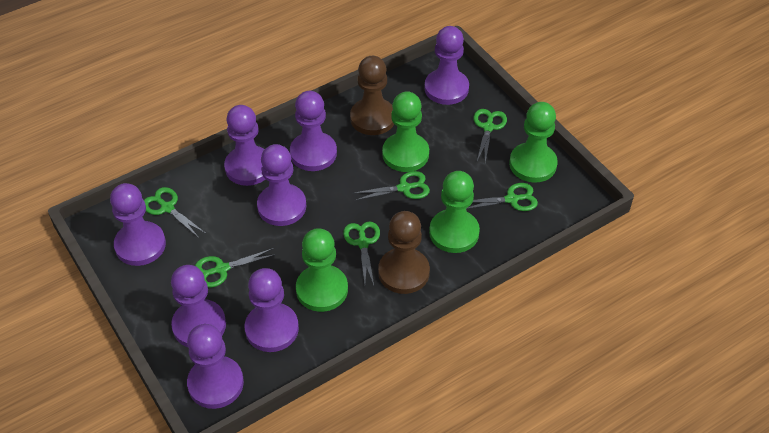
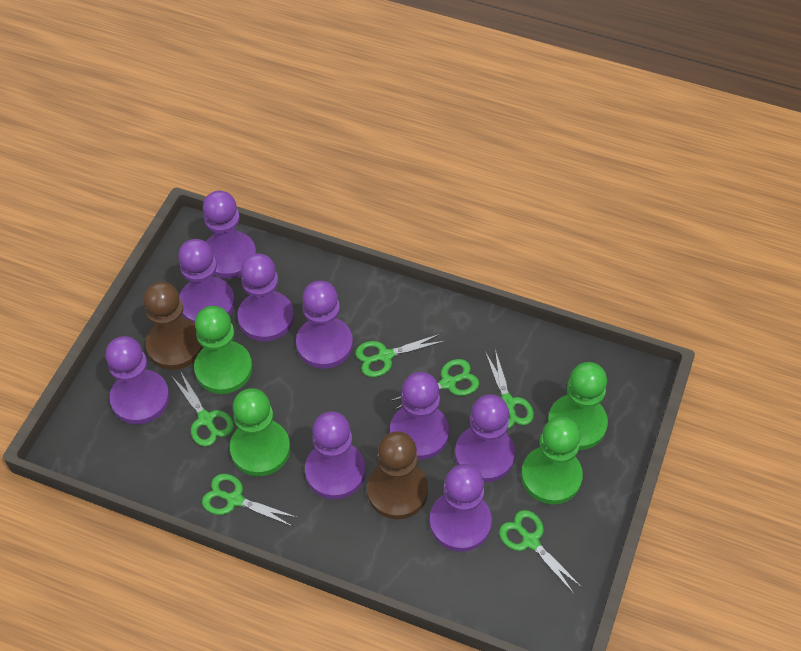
purple pawn: 8 -> 9

